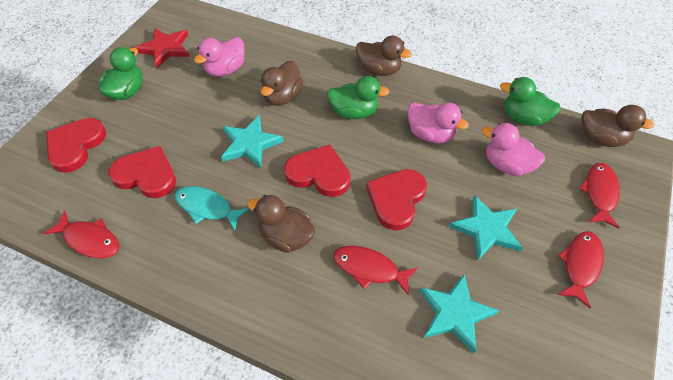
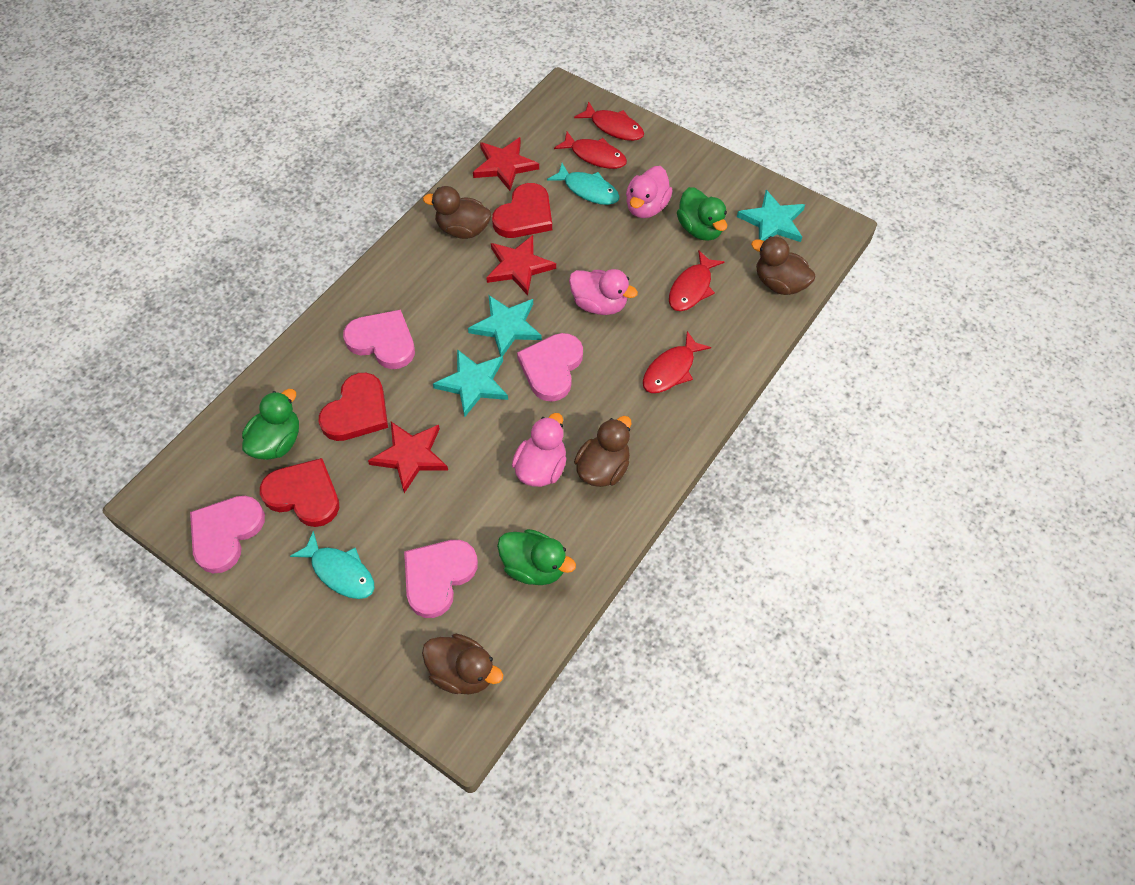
pink heart: 0 -> 4
red heart: 4 -> 3
red star: 1 -> 3
turquoise fish: 1 -> 2

